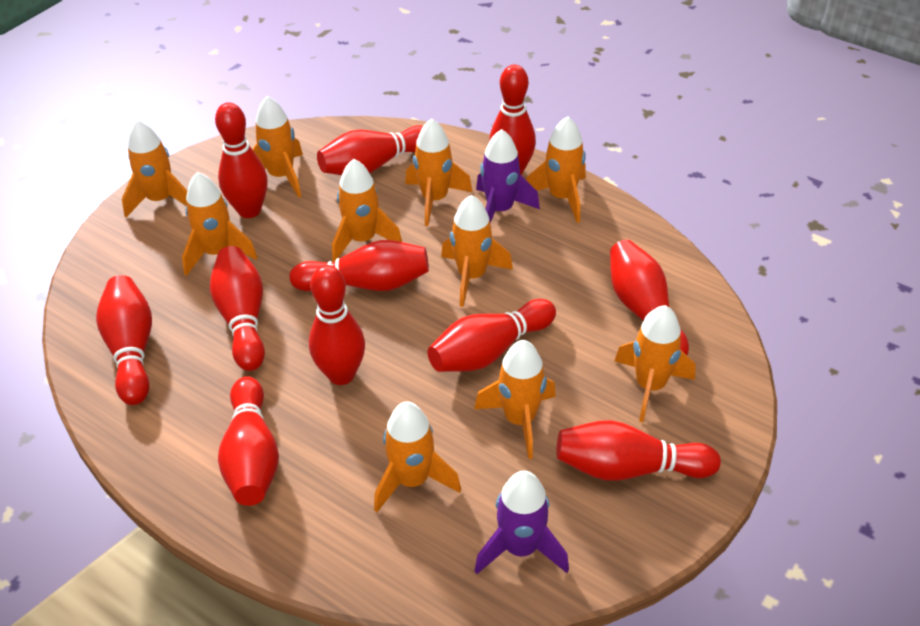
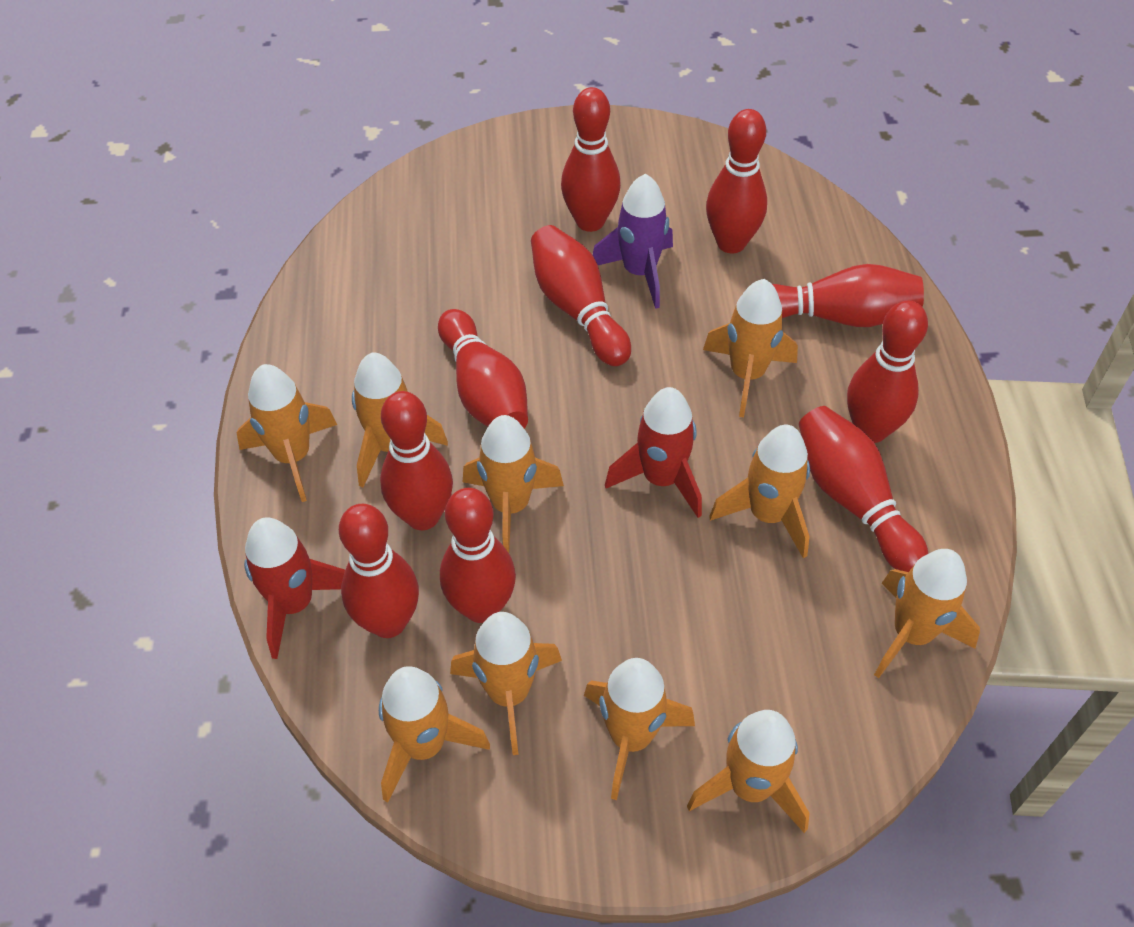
purple rocket: 2 -> 1
red bowling pin: 11 -> 10
red rocket: 0 -> 2

